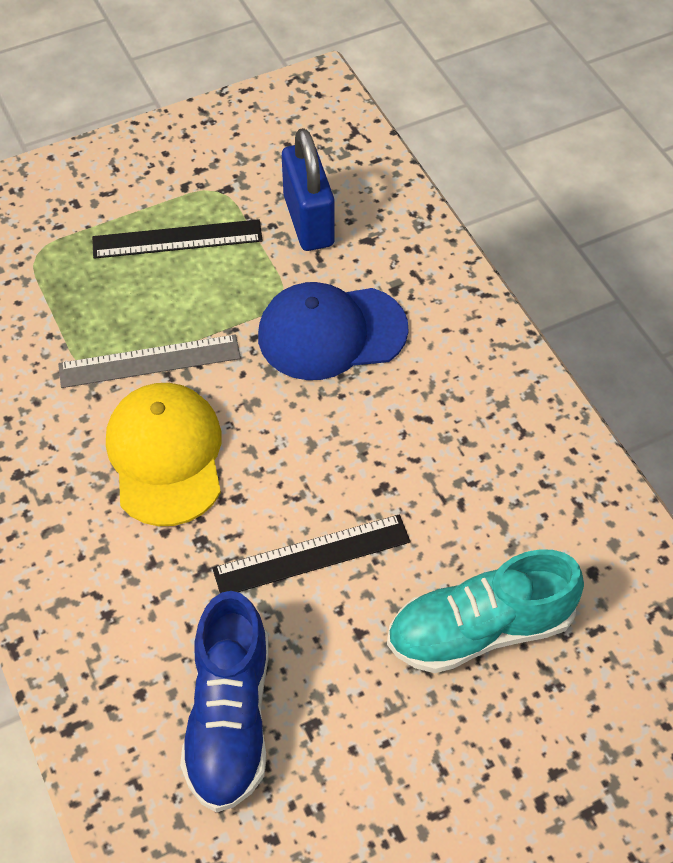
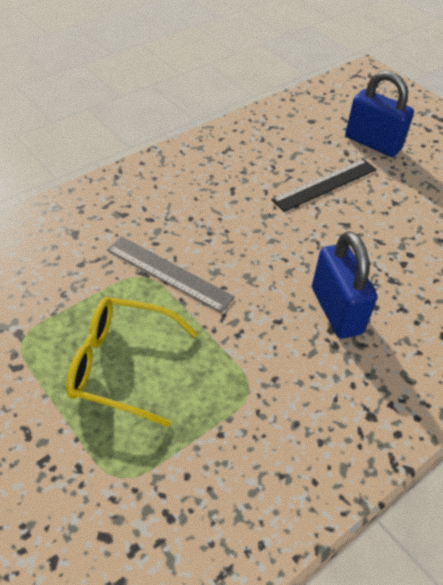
black ruler: 2 -> 1
blue cap: 1 -> 0
blue padlock: 1 -> 2
blue shoe: 1 -> 0
turquoise shoe: 1 -> 0
yellow cap: 1 -> 0
yellow glasses: 0 -> 1

